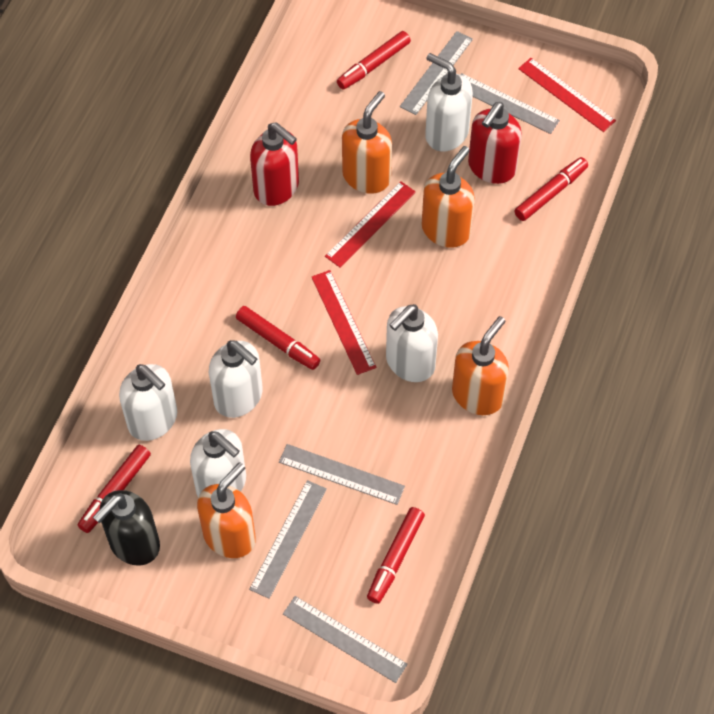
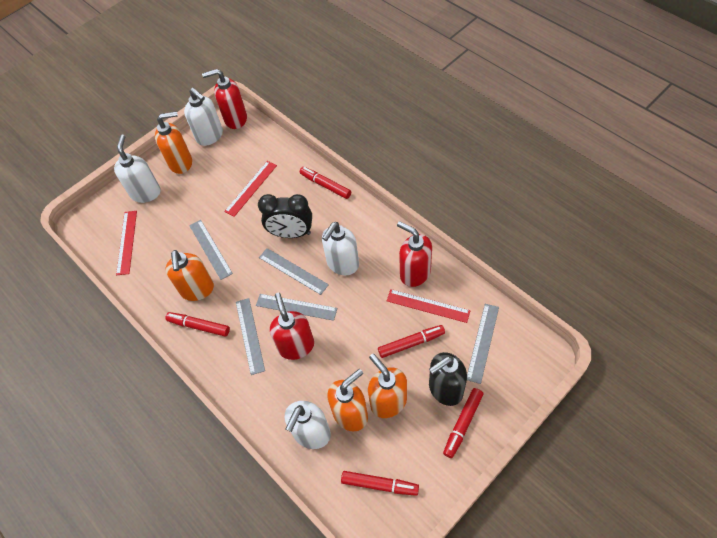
black clock: 0 -> 1
red soap dispenser: 2 -> 3
white soap dispenser: 5 -> 4

